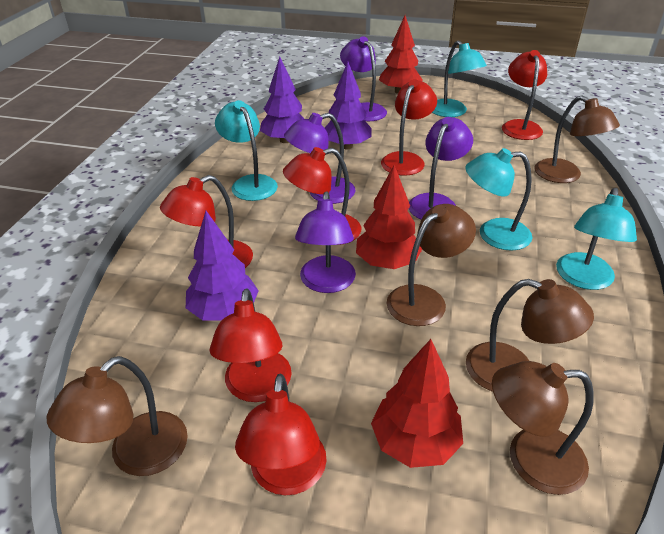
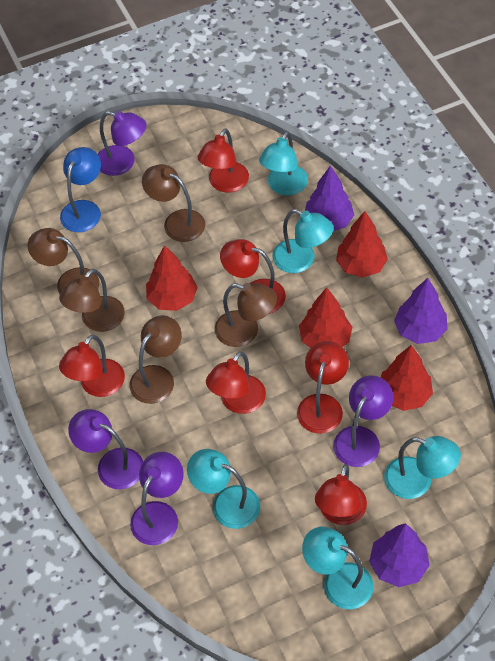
blue lamp: 0 -> 1
red tree: 3 -> 4
turquoise lamp: 4 -> 5

